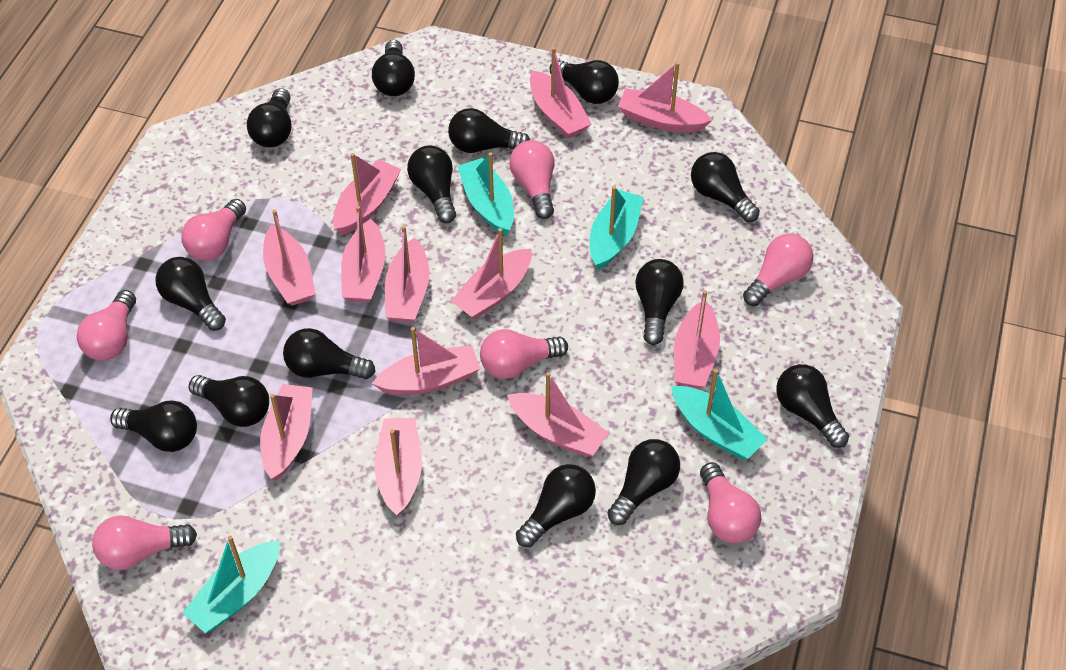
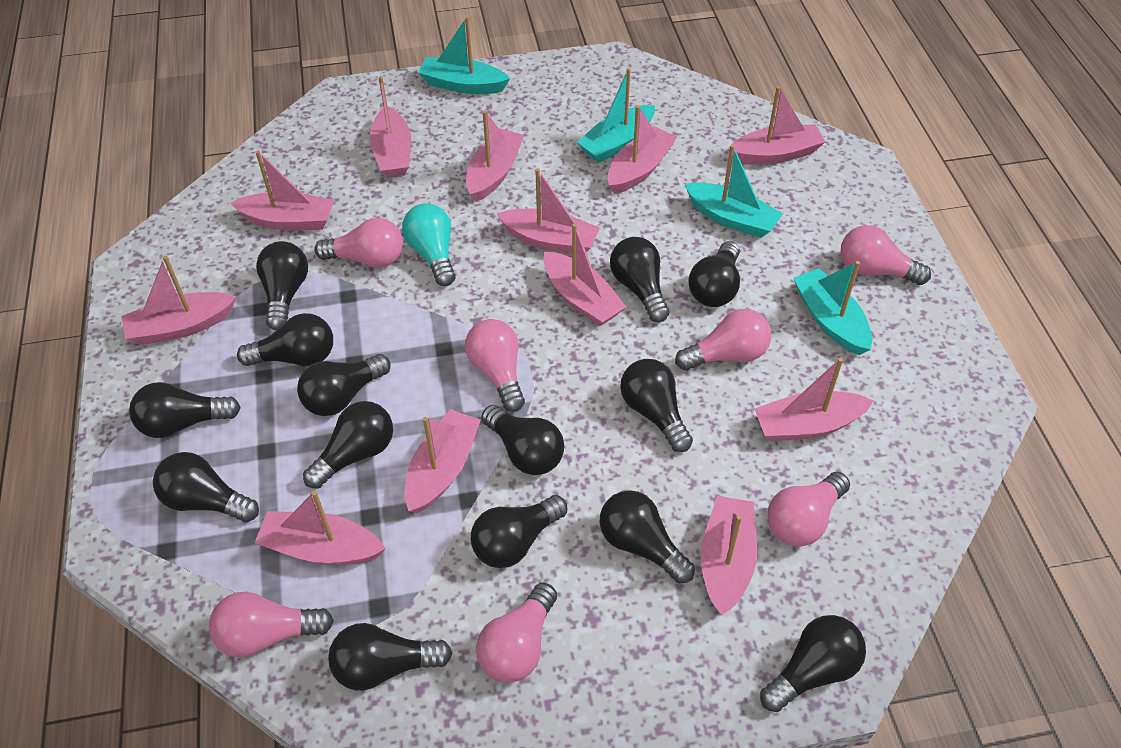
turquoise light bulb: 0 -> 1

